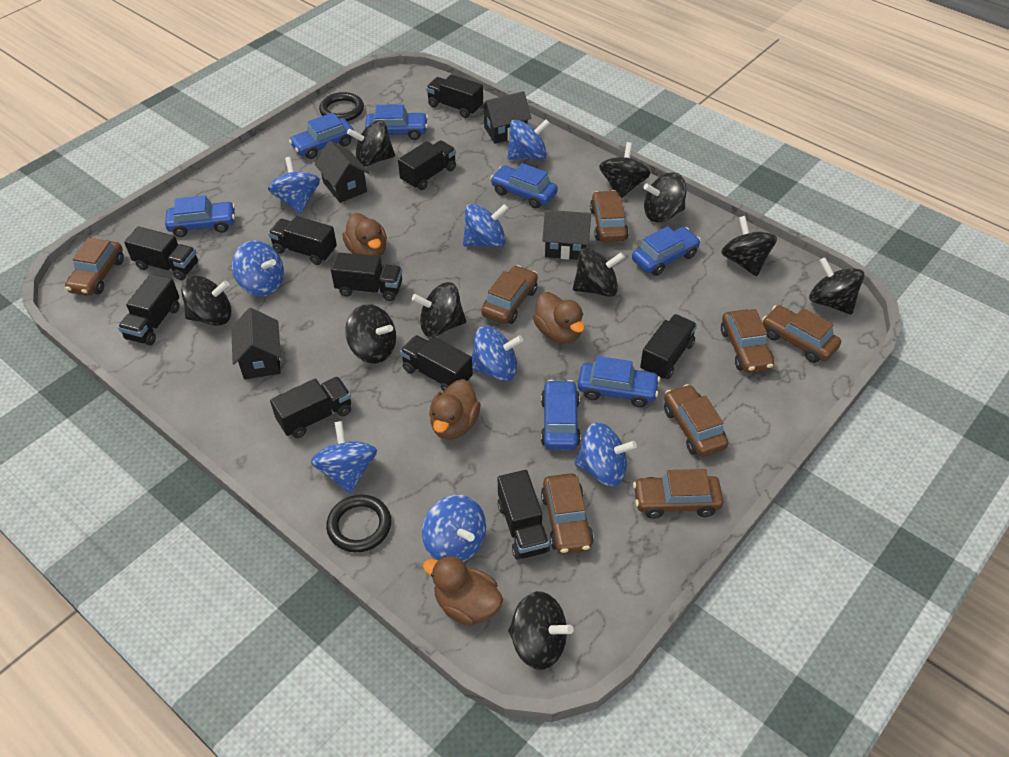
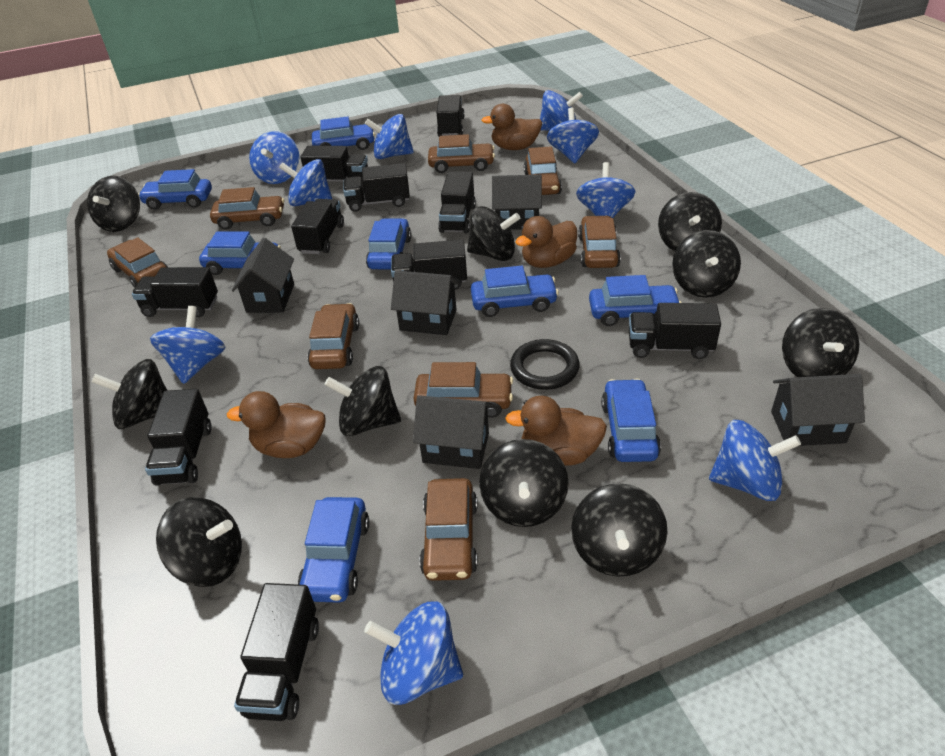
black house: 4 -> 5
black ring: 2 -> 1
blue car: 7 -> 8
blue spinning top: 8 -> 9

